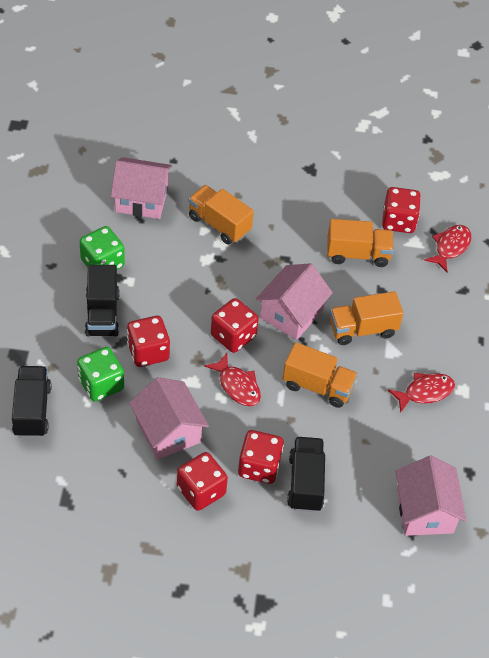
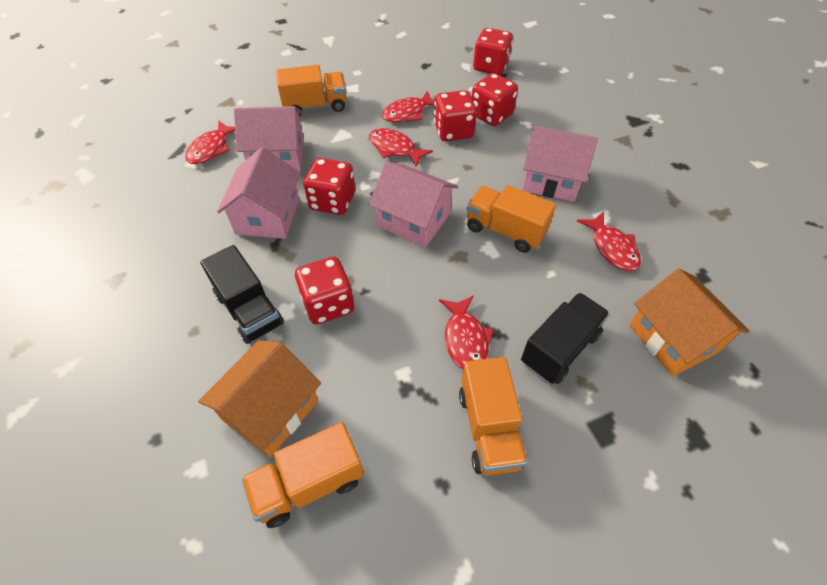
black truck: 3 -> 2
green dice: 2 -> 0
orange house: 0 -> 2
red fish: 3 -> 5

